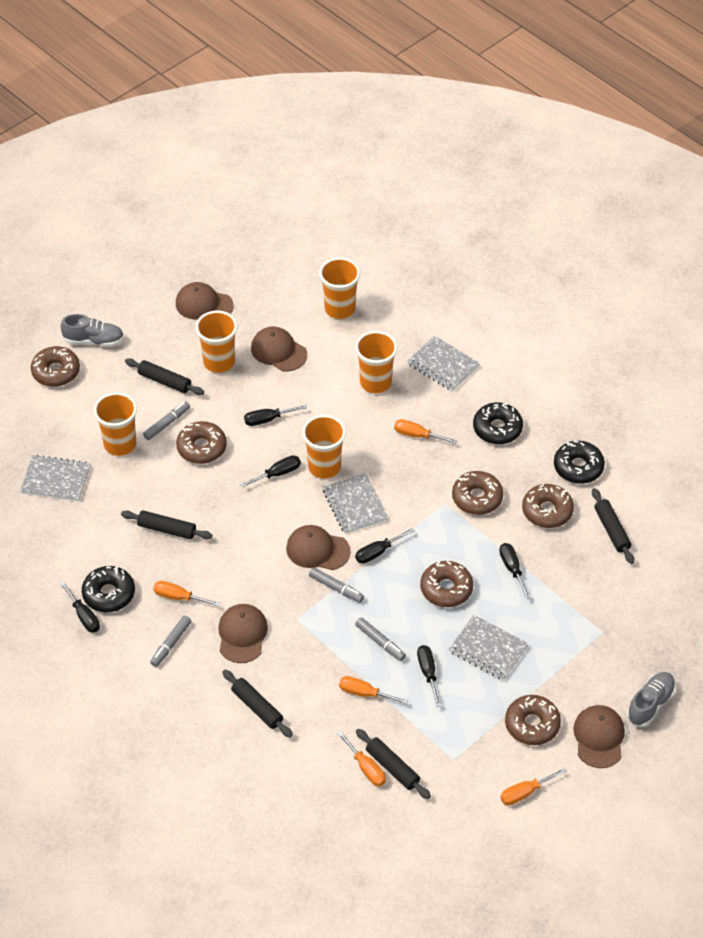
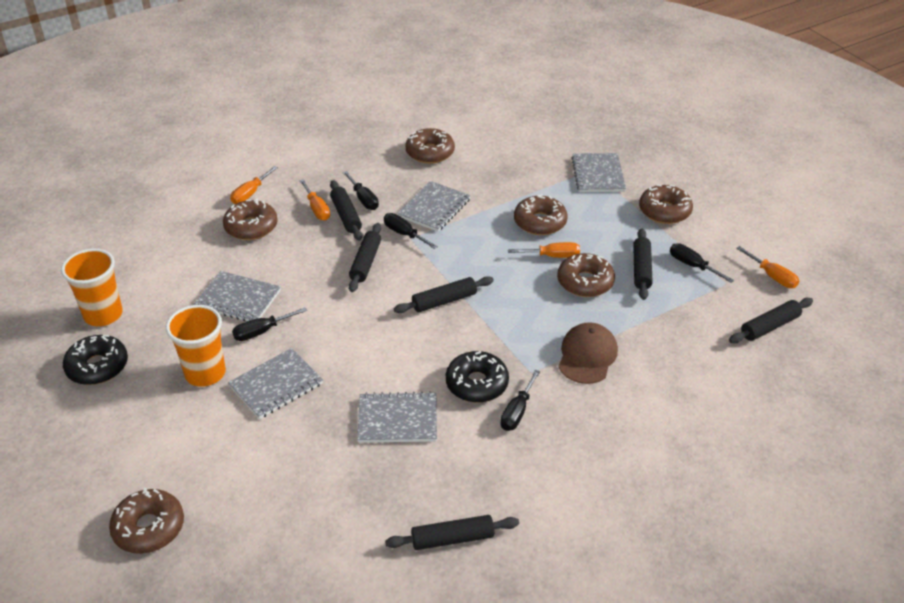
black donut: 3 -> 2
black rolling pin: 5 -> 6
black screwdriver: 6 -> 5
brown cap: 5 -> 1
grey marker: 4 -> 0
grey notebook: 4 -> 5
grey shoe: 2 -> 0
orange cup: 5 -> 2
orange screwdriver: 5 -> 4

